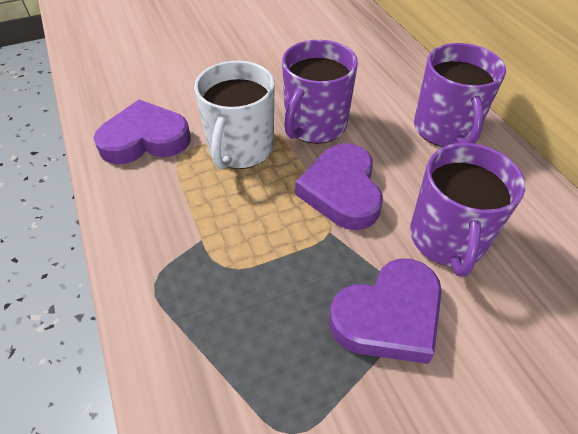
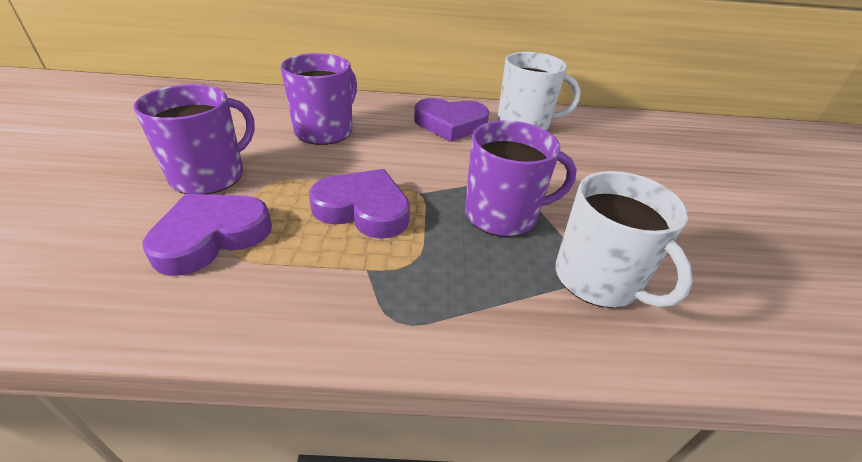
white mug: 1 -> 2

